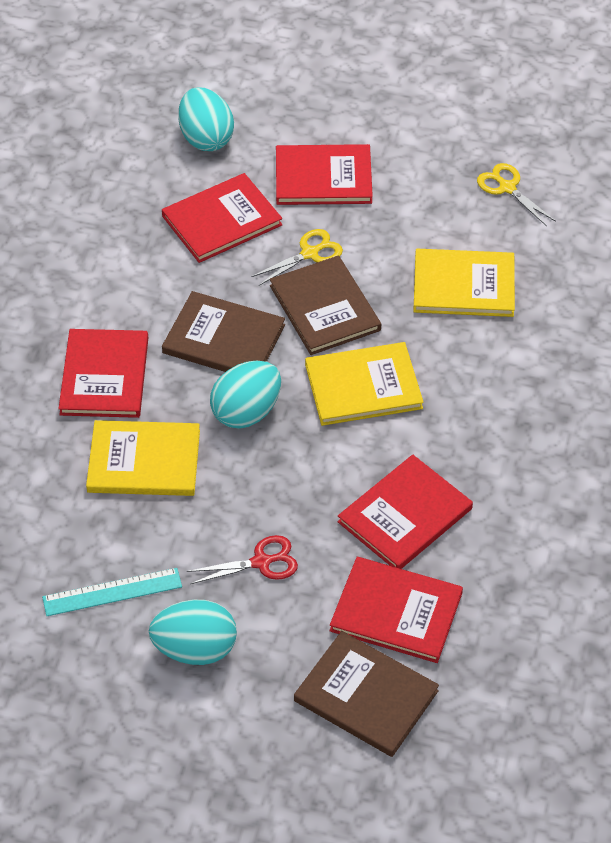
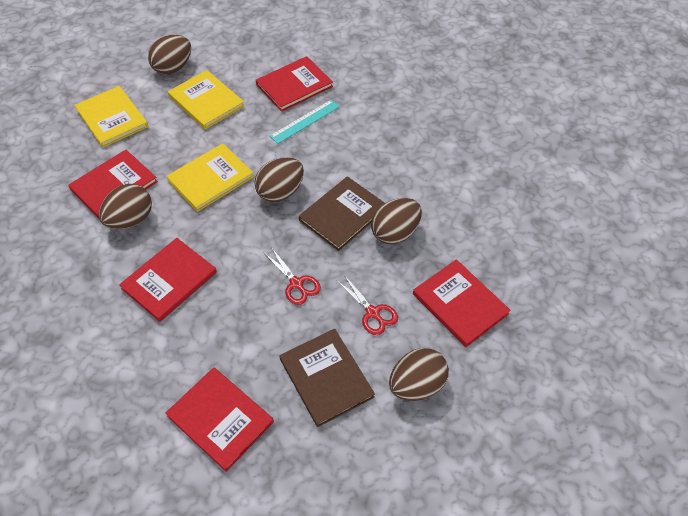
brown book: 3 -> 2
brown egg: 0 -> 5
red scissors: 1 -> 2
turquoise egg: 3 -> 0
yellow scissors: 2 -> 0

